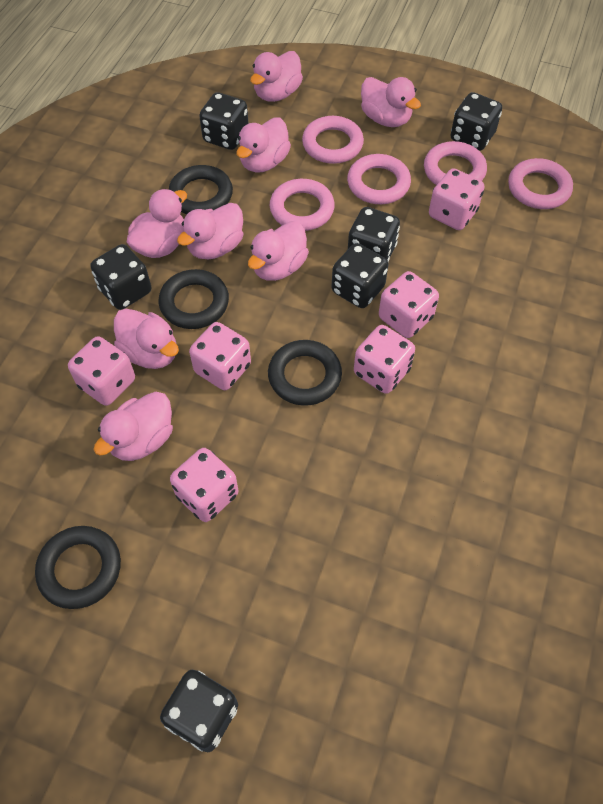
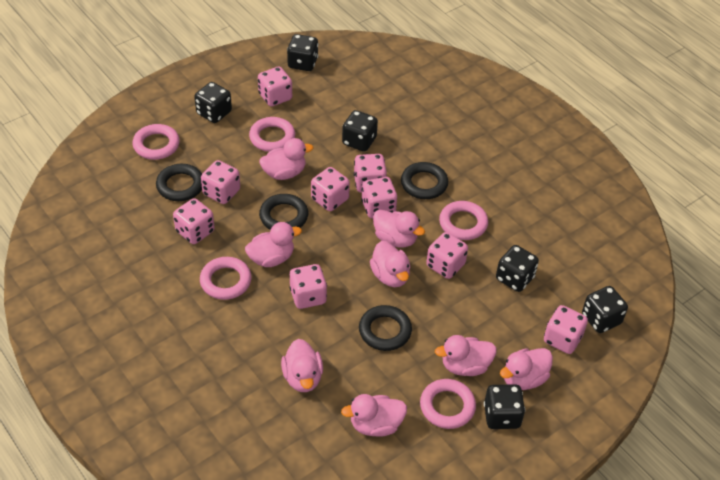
pink dice: 6 -> 9

